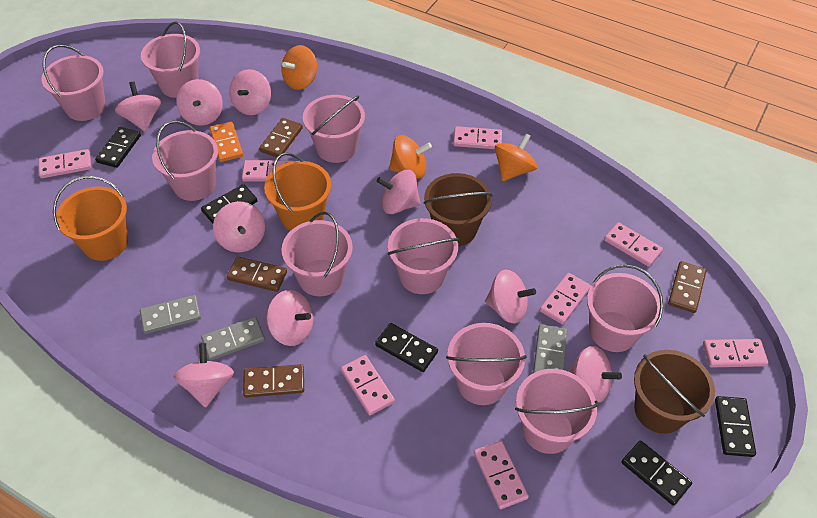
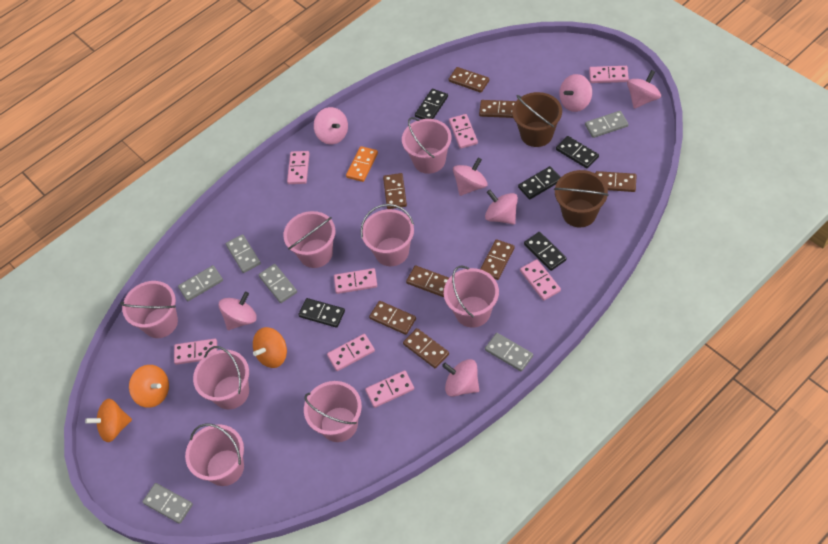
brown domino: 4 -> 8
grey domino: 3 -> 6
orange bucket: 2 -> 0
pink bucket: 9 -> 8
pink spinning top: 9 -> 7

